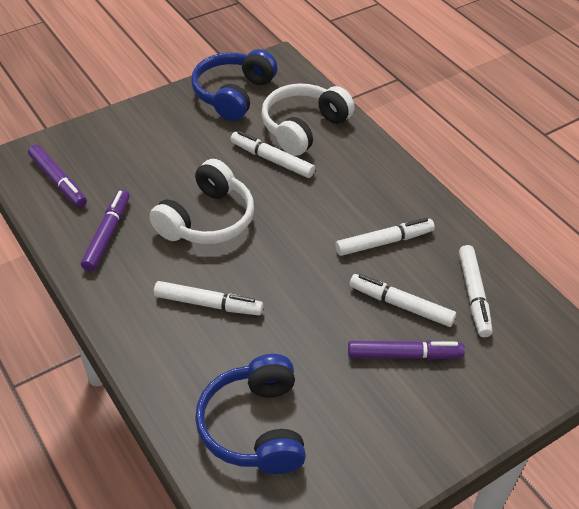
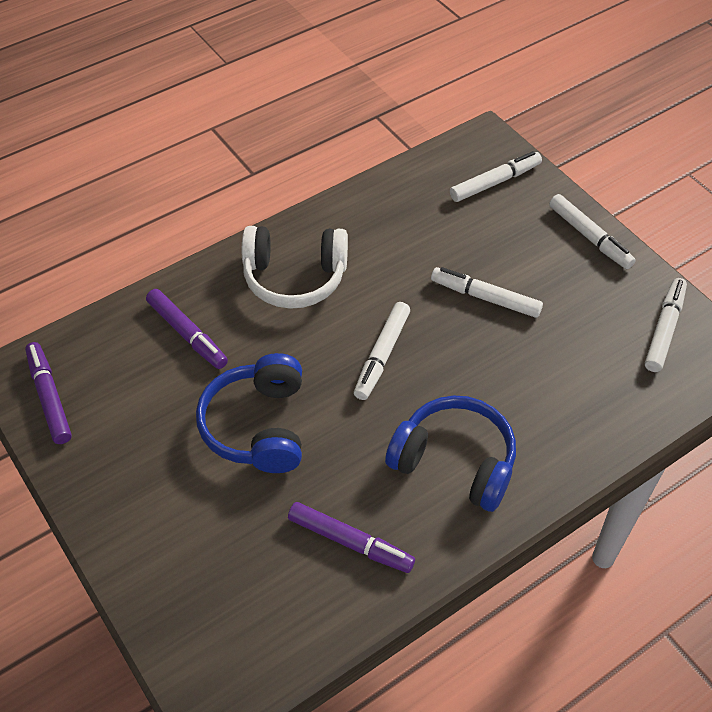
white headphones: 2 -> 1

